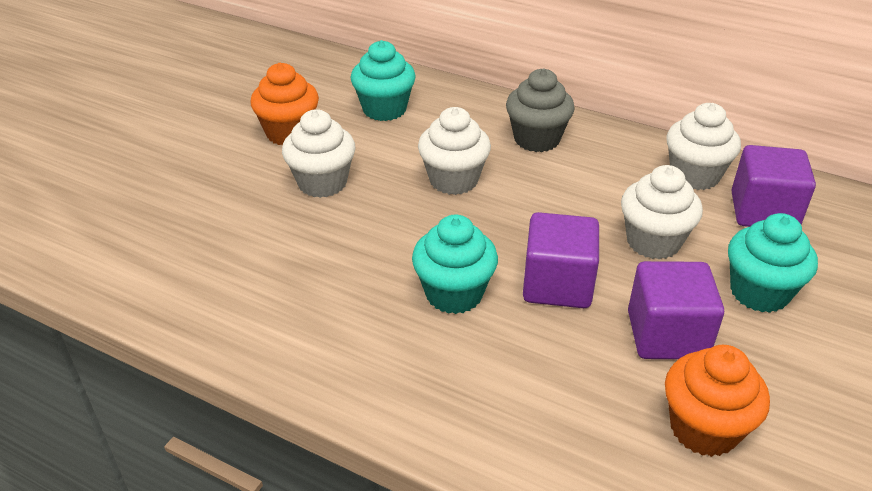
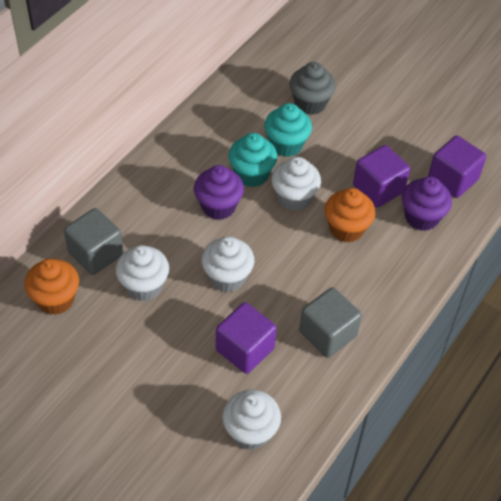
grey cube: 0 -> 2
purple cupcake: 0 -> 2
turquoise cupcake: 3 -> 2

